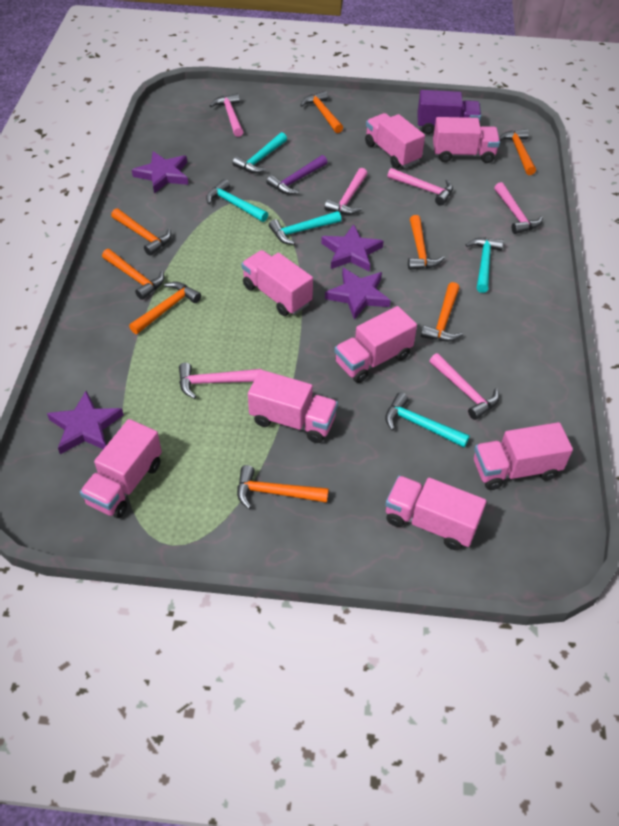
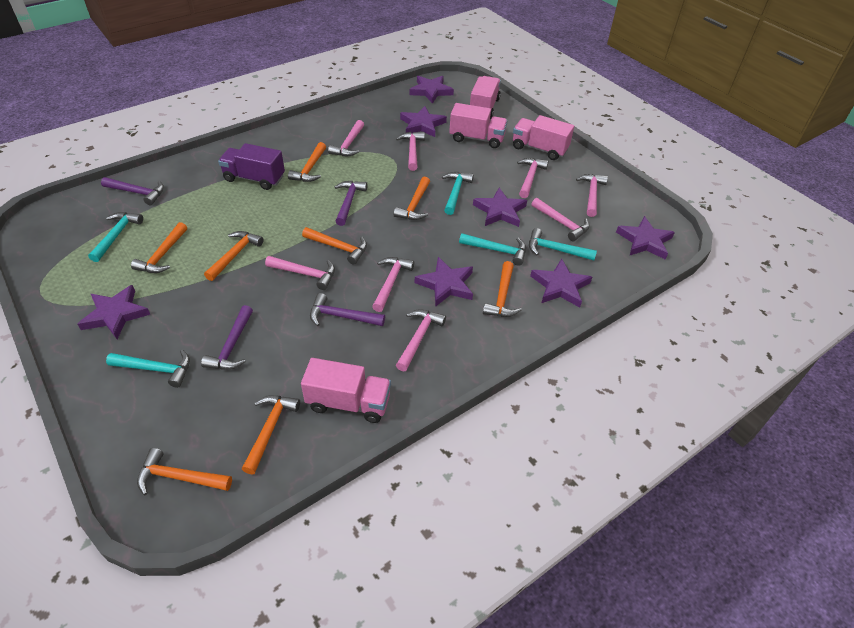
pink hammer: 6 -> 8
pink truck: 8 -> 4
purple hammer: 1 -> 4
purple star: 4 -> 7

